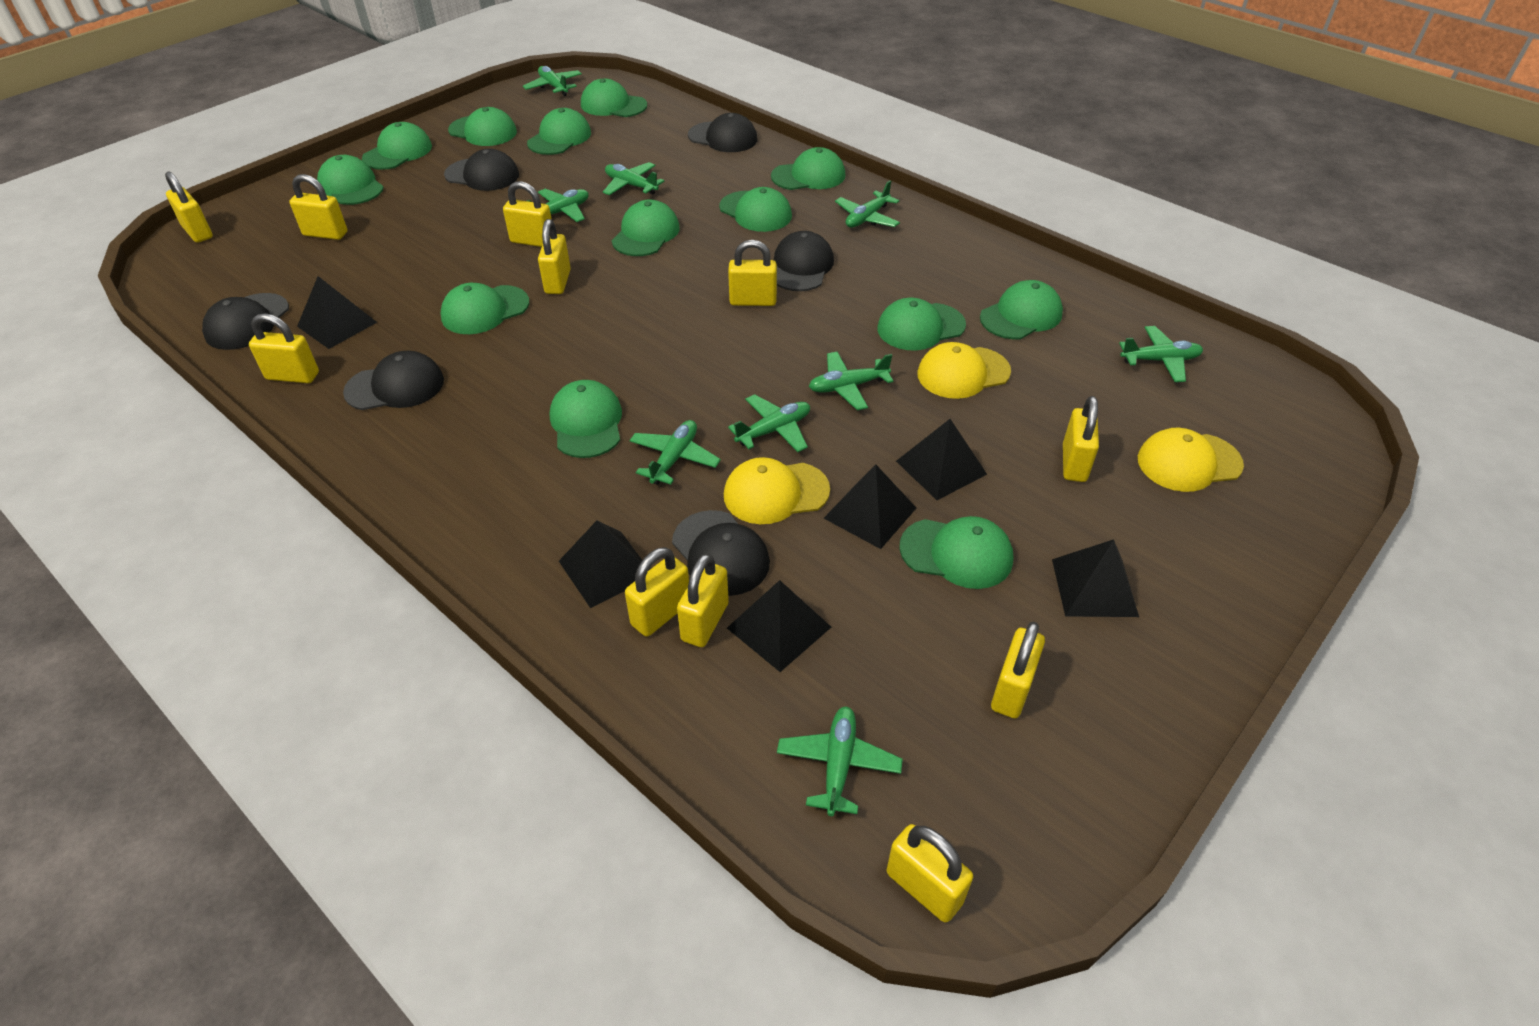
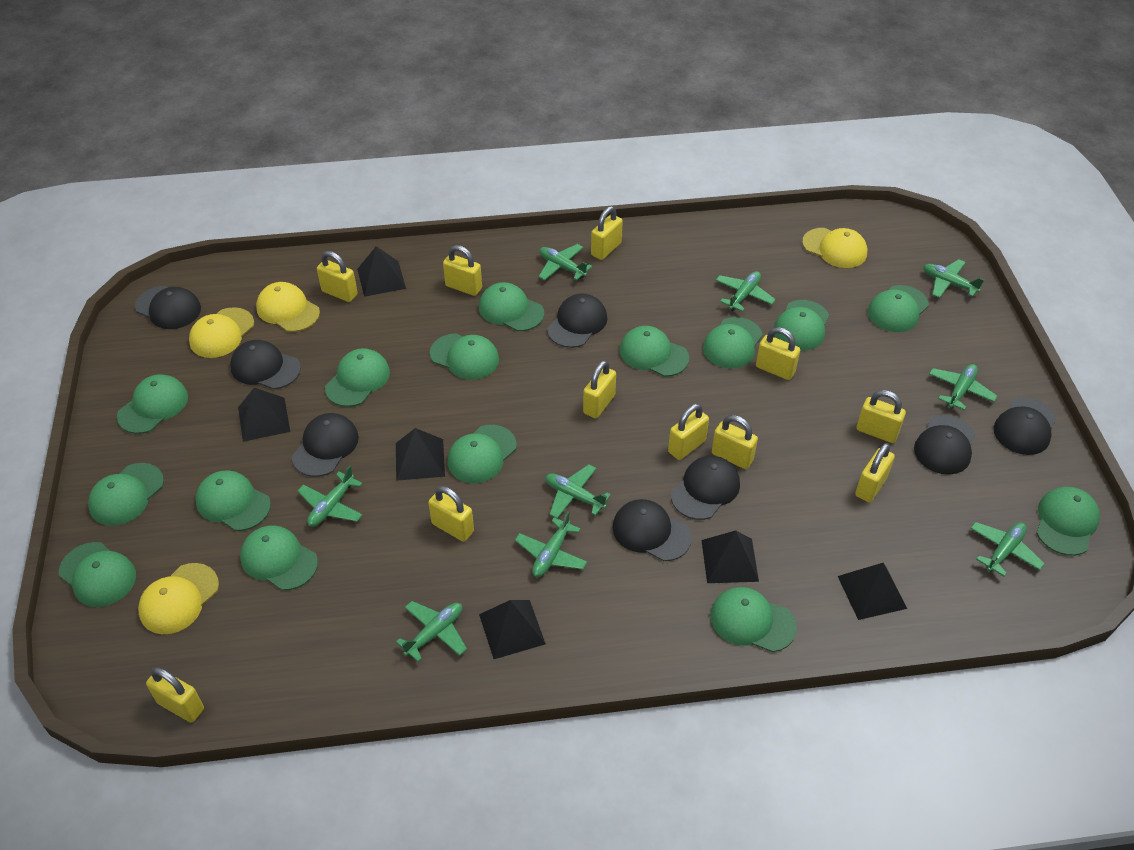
black cap: 6 -> 8
green cap: 13 -> 15
yellow cap: 3 -> 4

